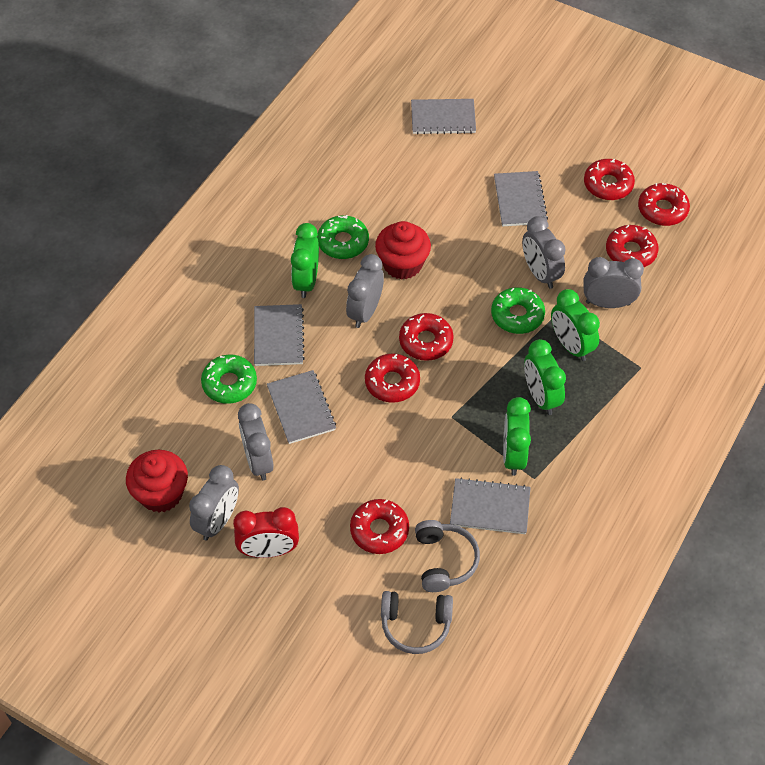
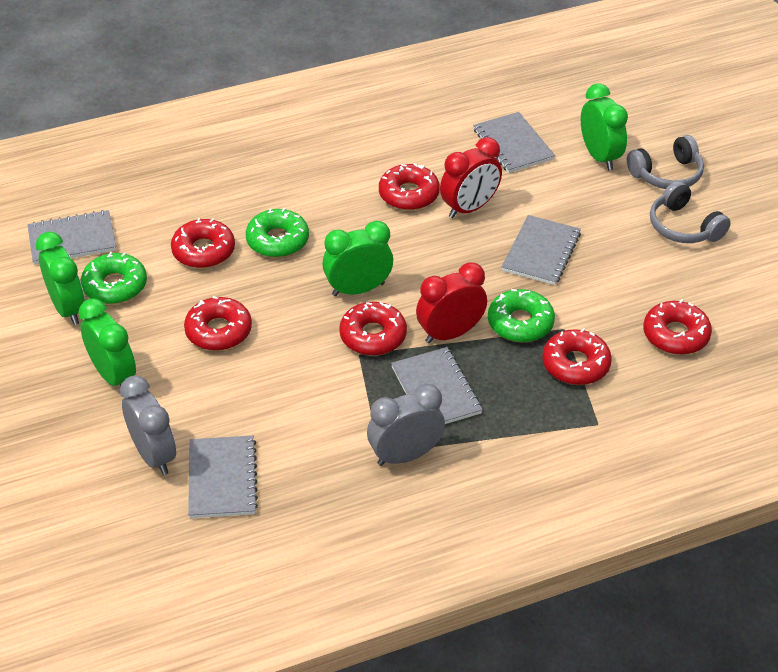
grey clock: 5 -> 2
red clock: 1 -> 2
red cupcake: 2 -> 0

